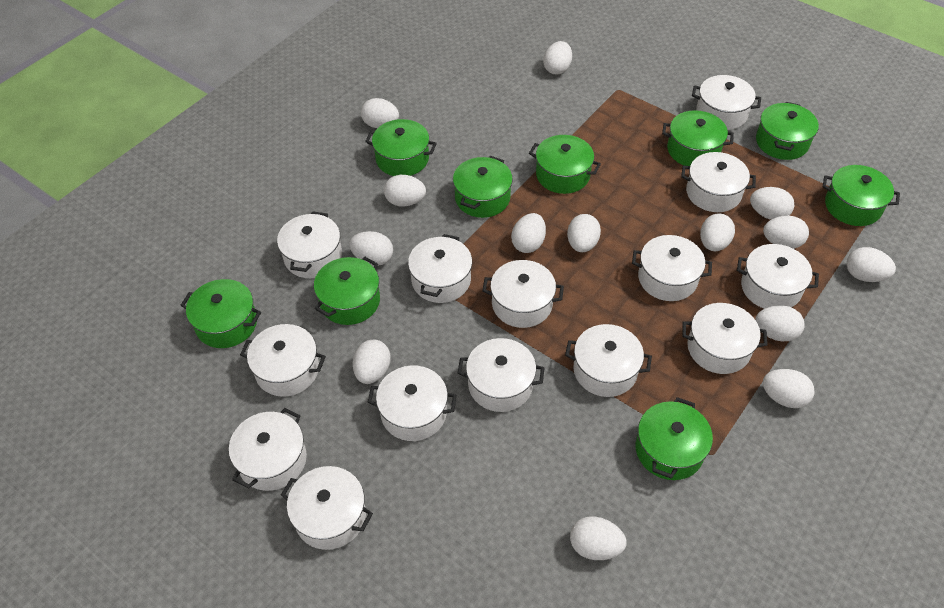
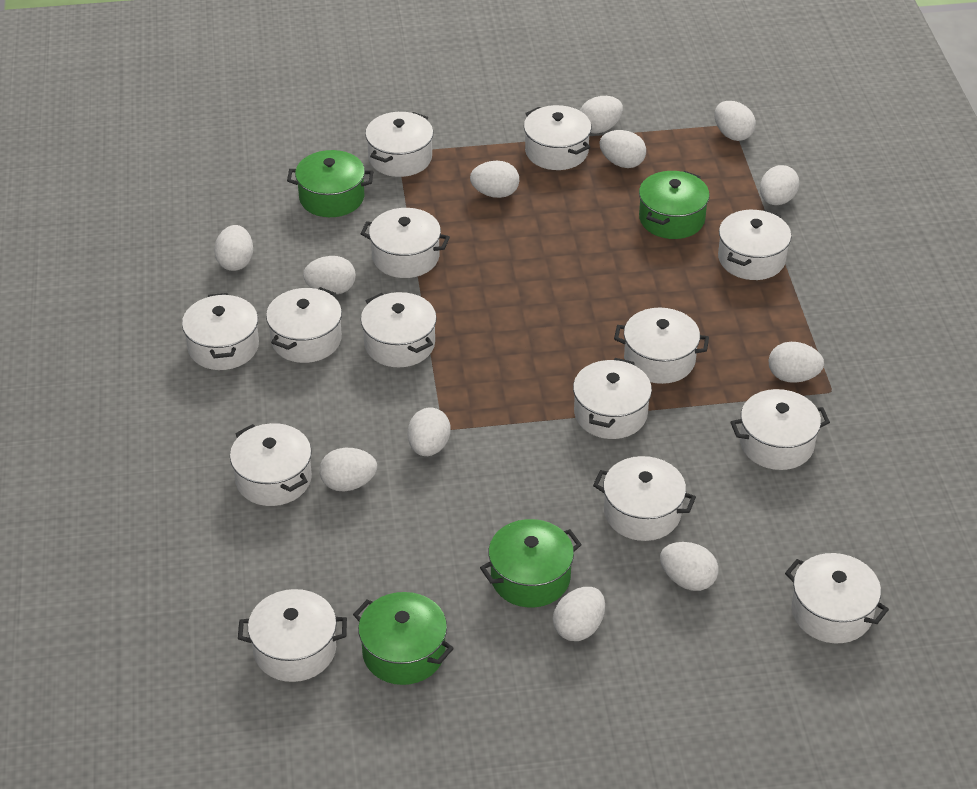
green pot: 9 -> 4
white egg: 14 -> 12

